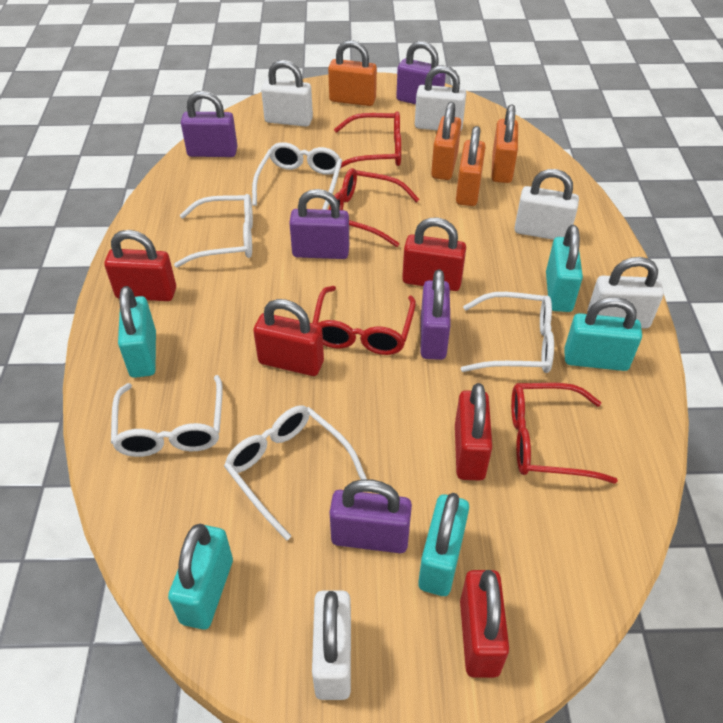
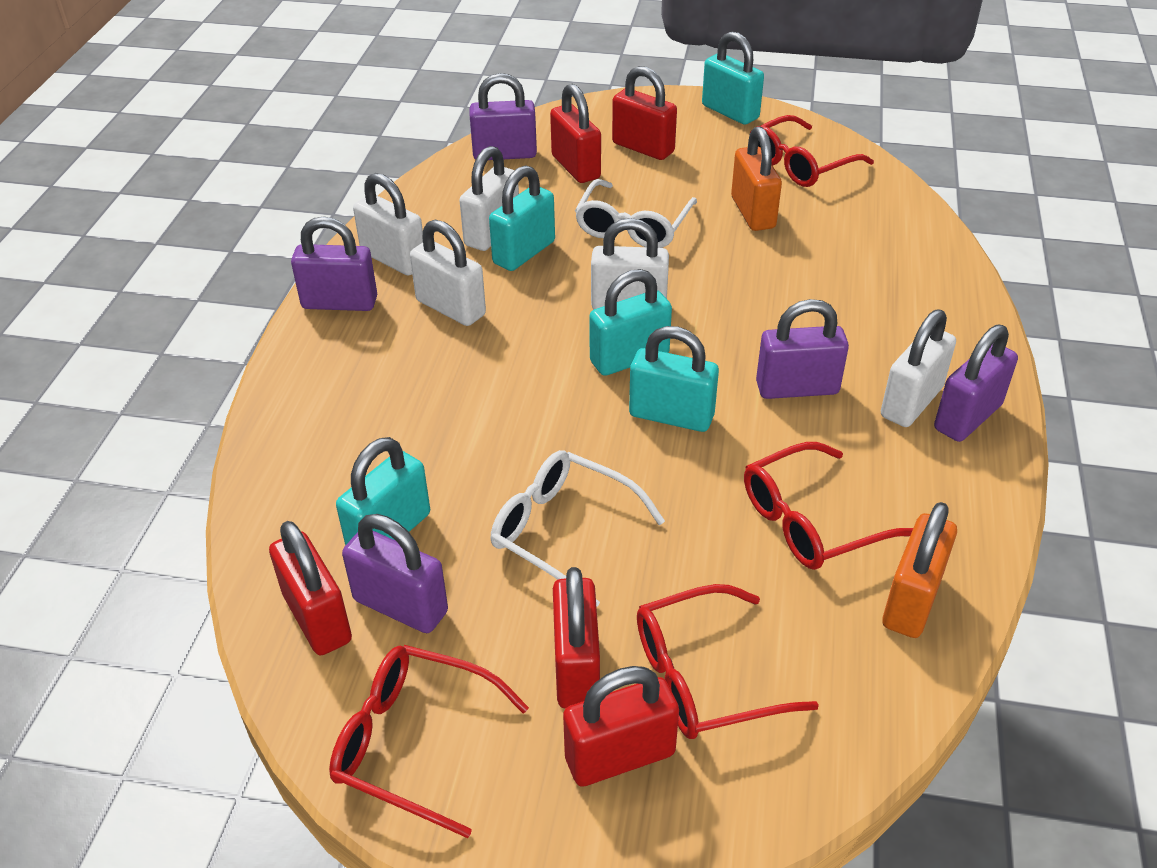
orange padlock: 4 -> 2
white glasses: 5 -> 2

